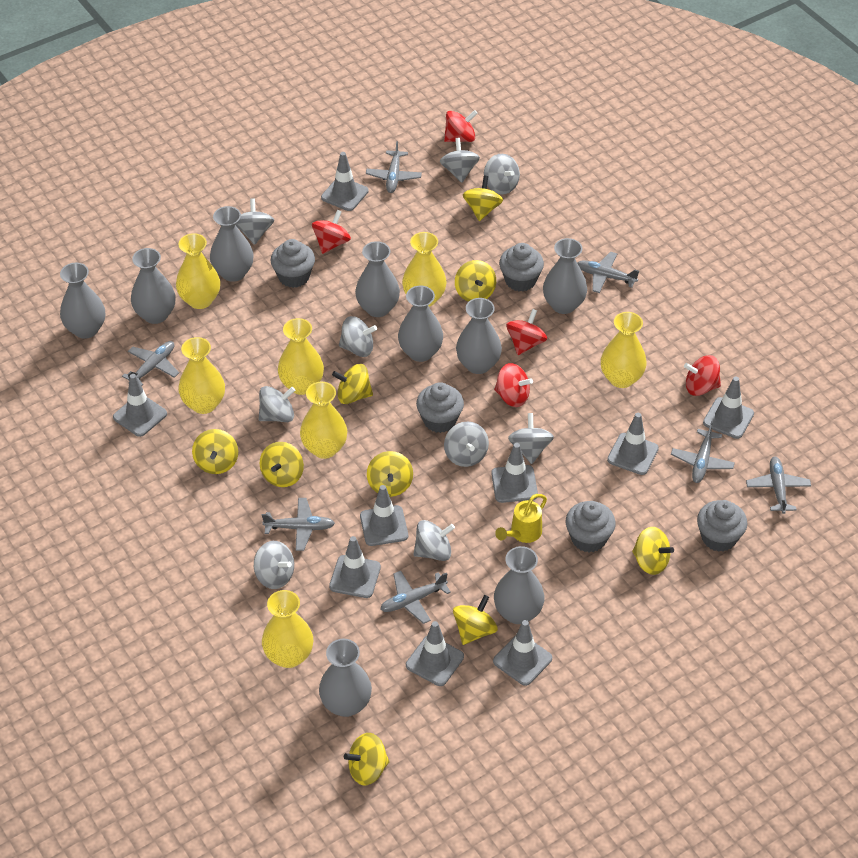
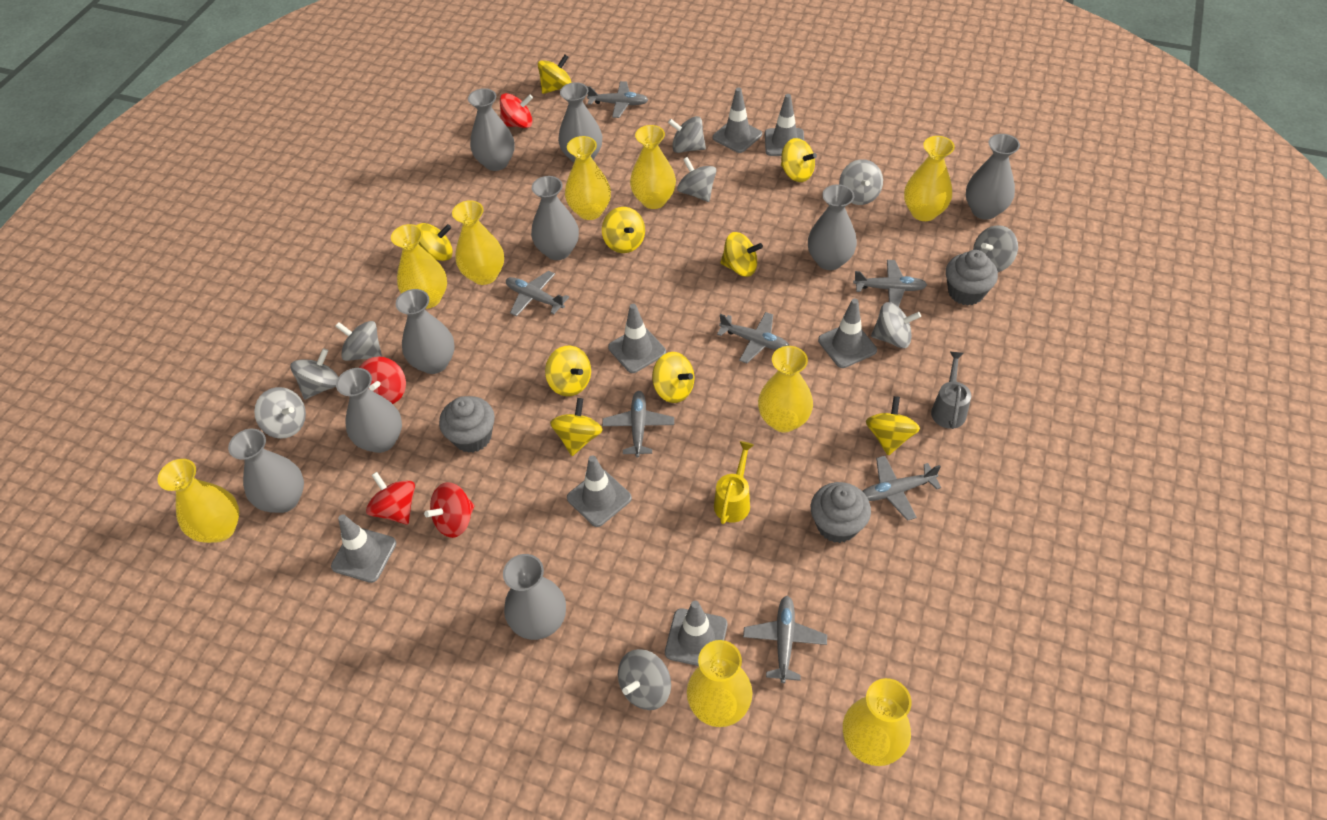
grey cupcake: 5 -> 3
grey traffic cone: 9 -> 7
grey watering can: 0 -> 1
red spinning top: 5 -> 4
yellow vase: 7 -> 9

